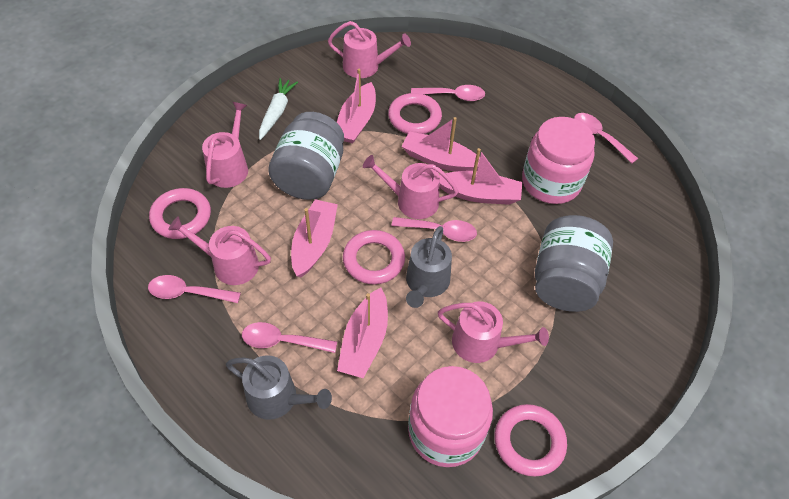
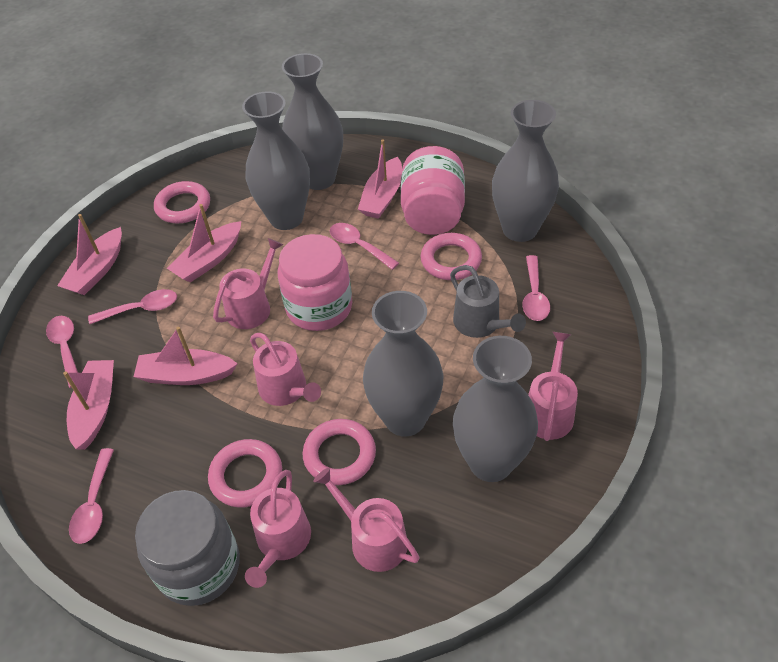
grey jar: 2 -> 1
grey vase: 0 -> 5
grey watering can: 2 -> 1
white carrot: 1 -> 0

